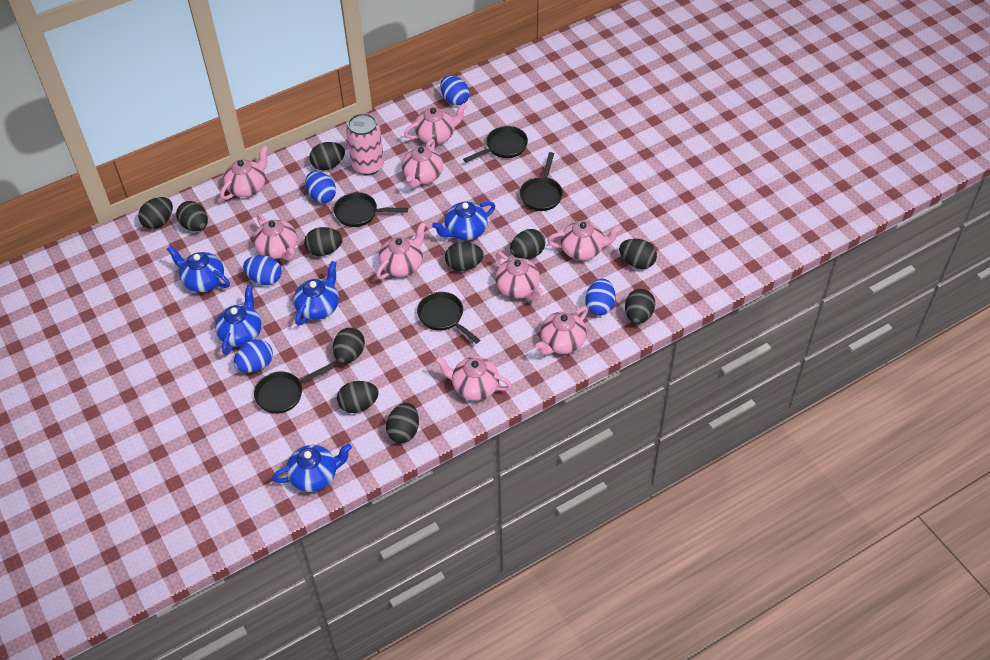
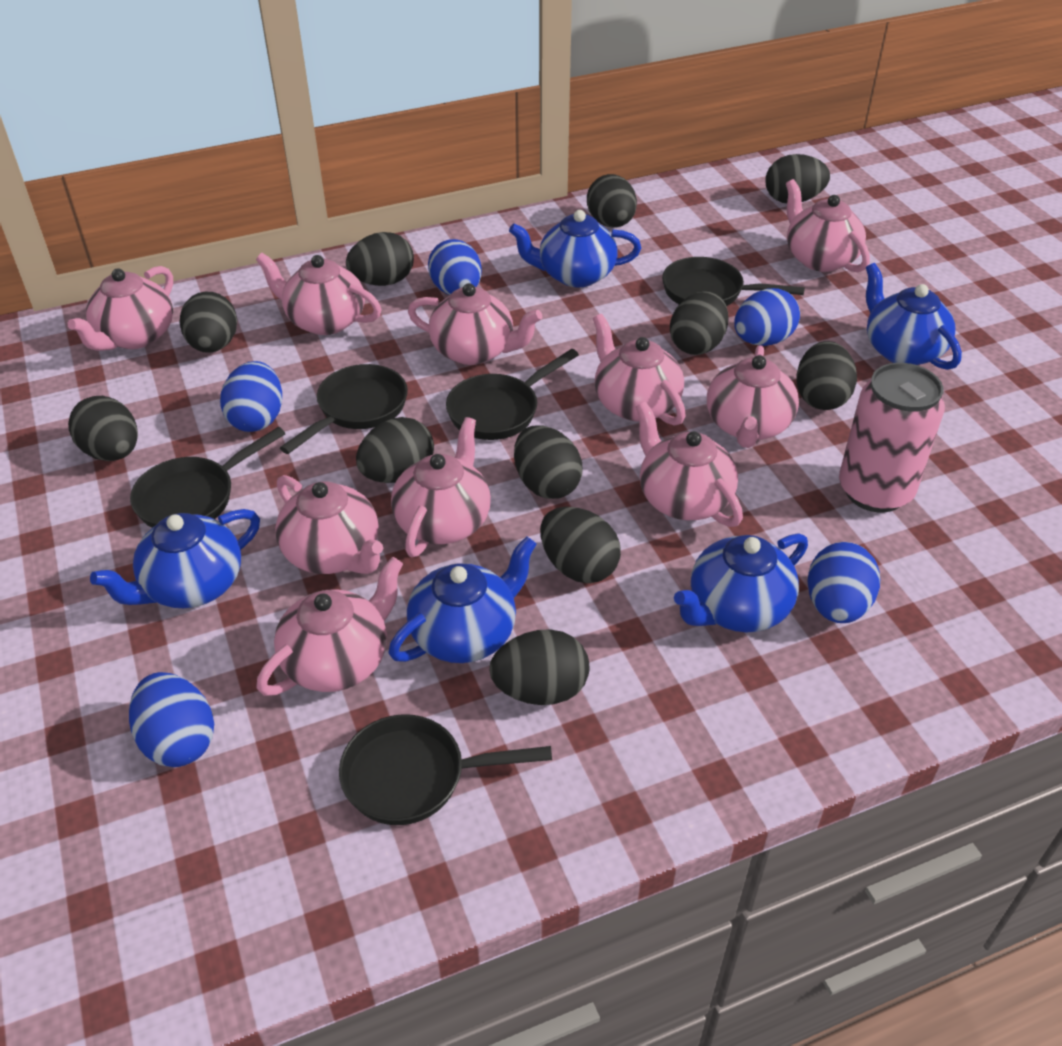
pink teapot: 9 -> 10

